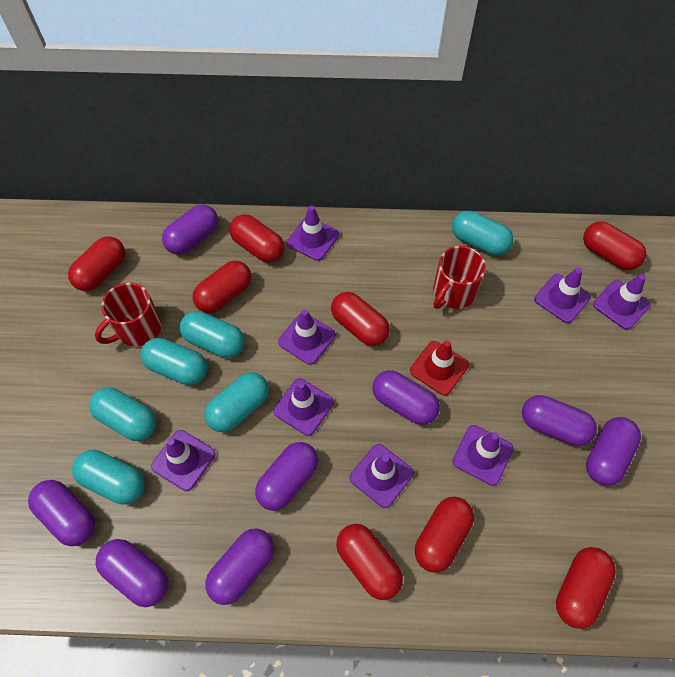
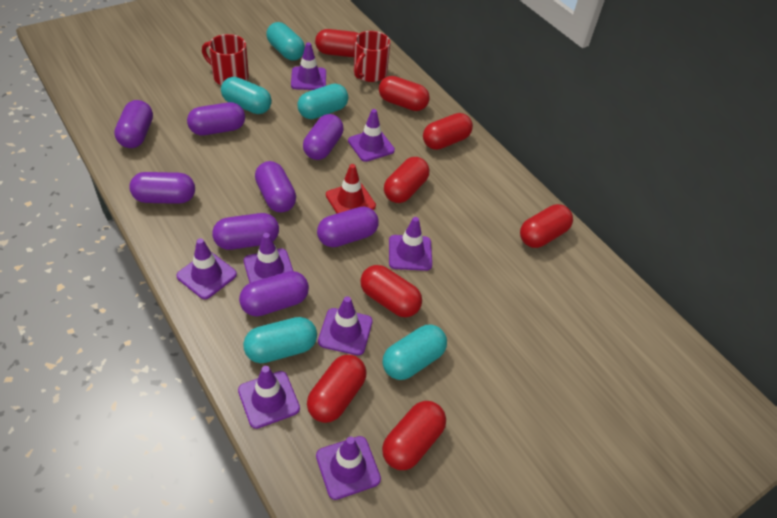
turquoise capsule: 6 -> 5

